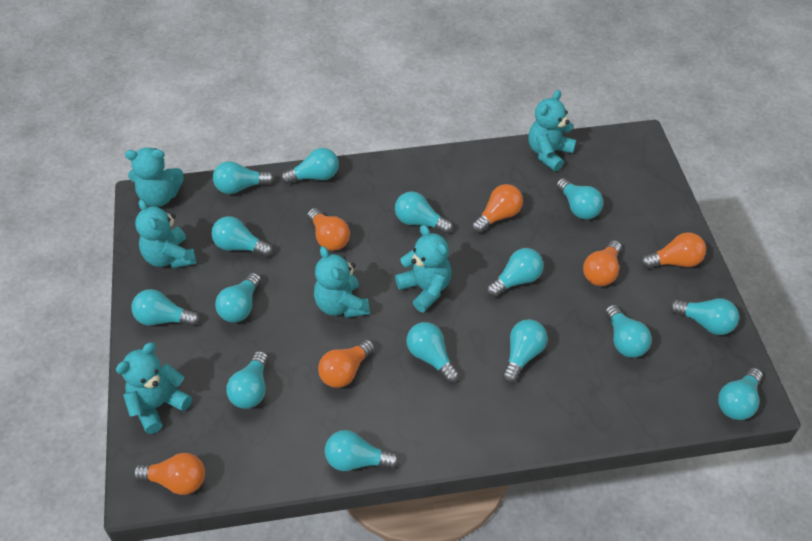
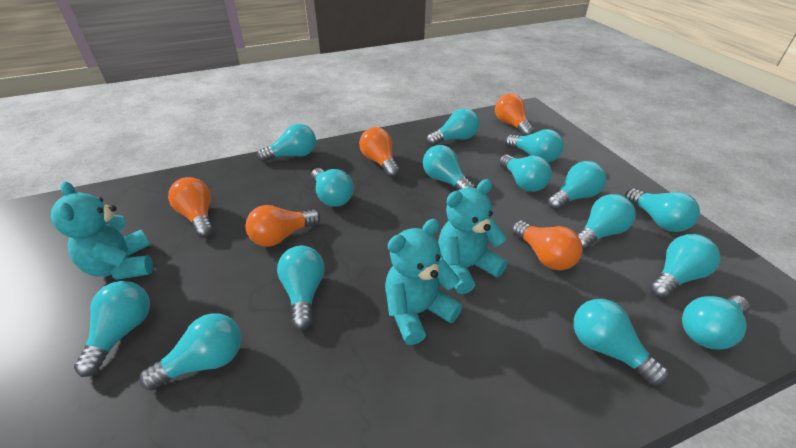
orange light bulb: 6 -> 5
turquoise teddy bear: 6 -> 3

